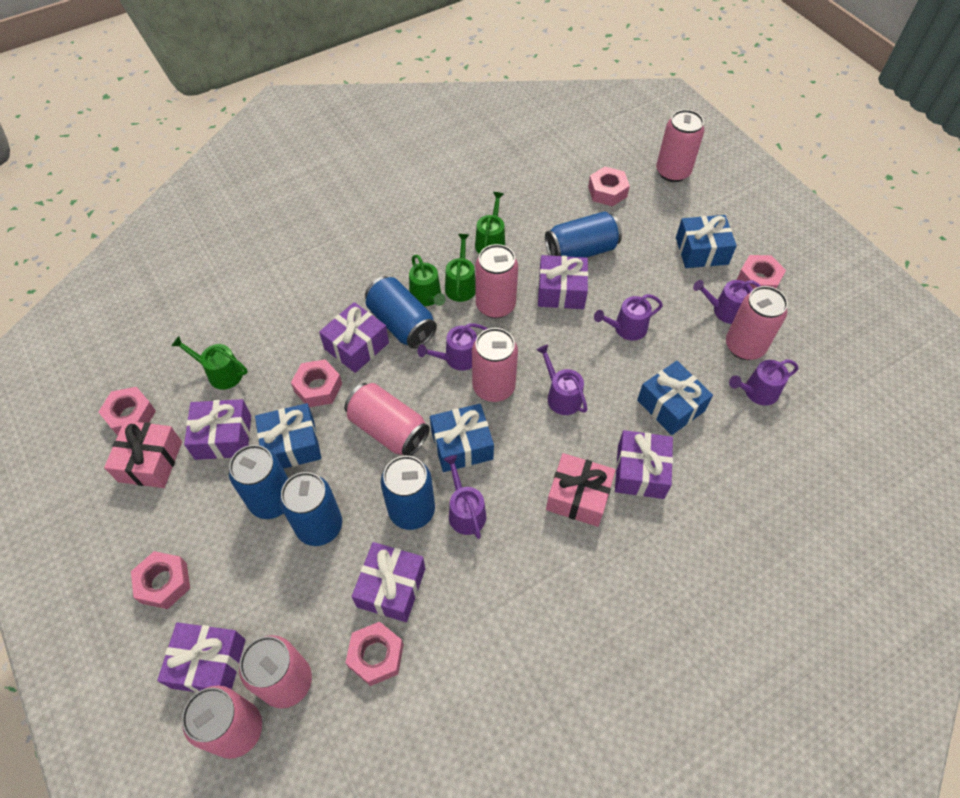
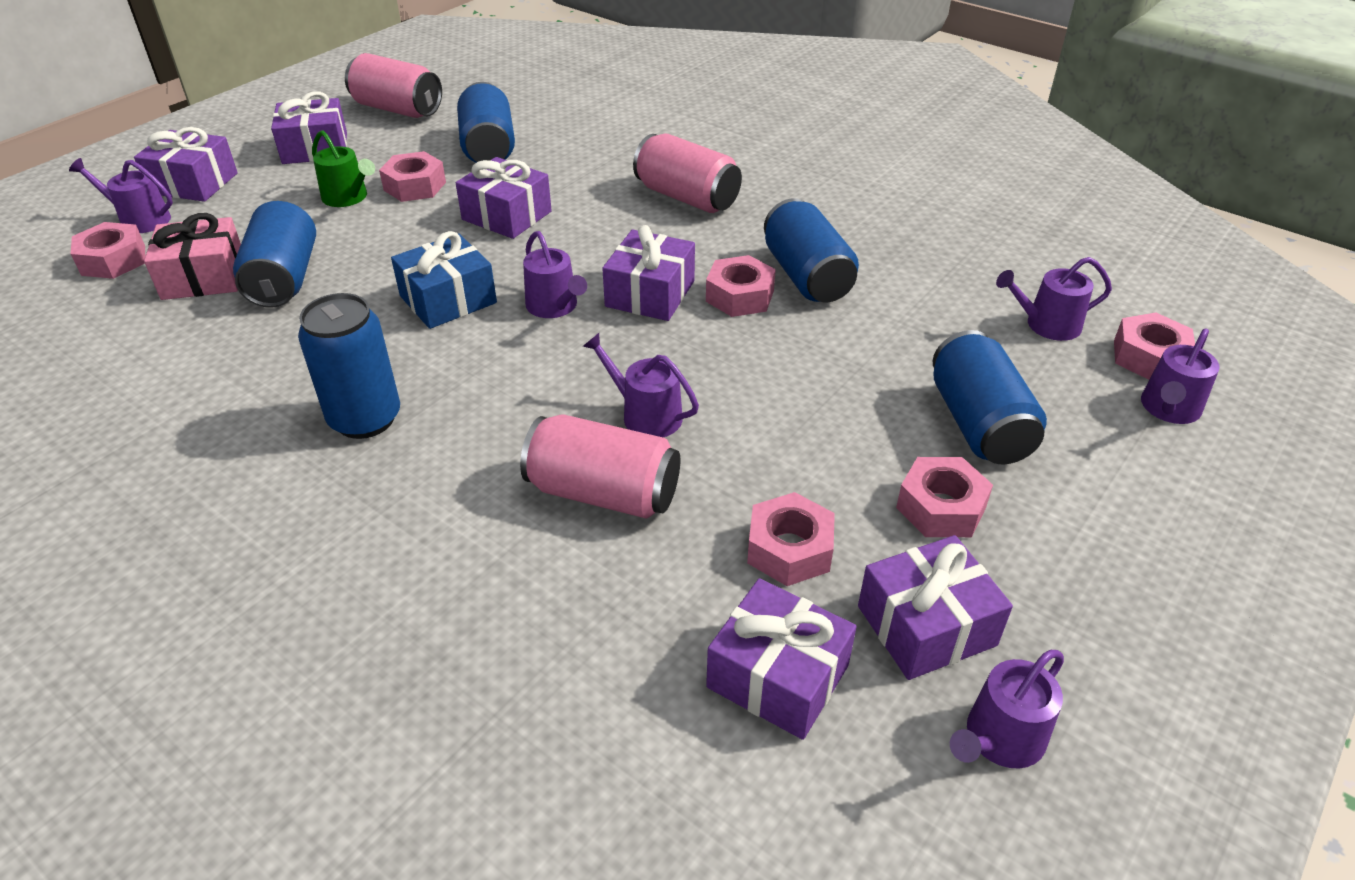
blue gift: 4 -> 1
green watering can: 4 -> 1
pink can: 7 -> 3
pink gift: 2 -> 1

